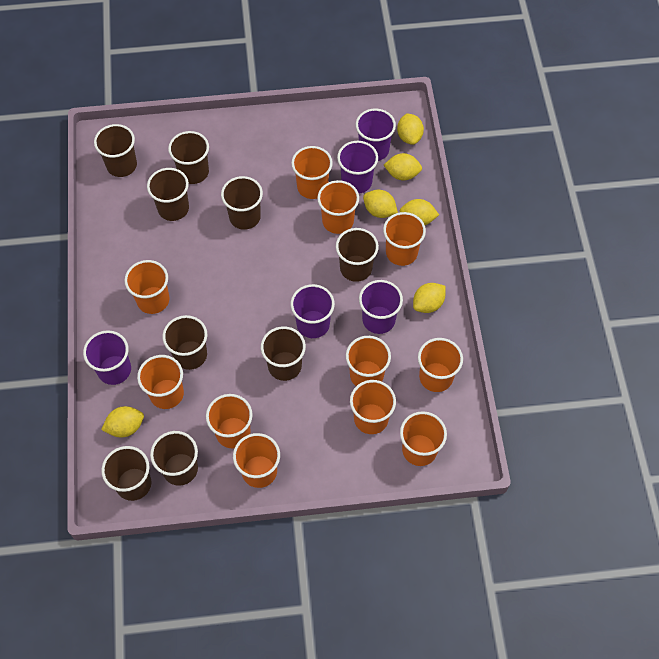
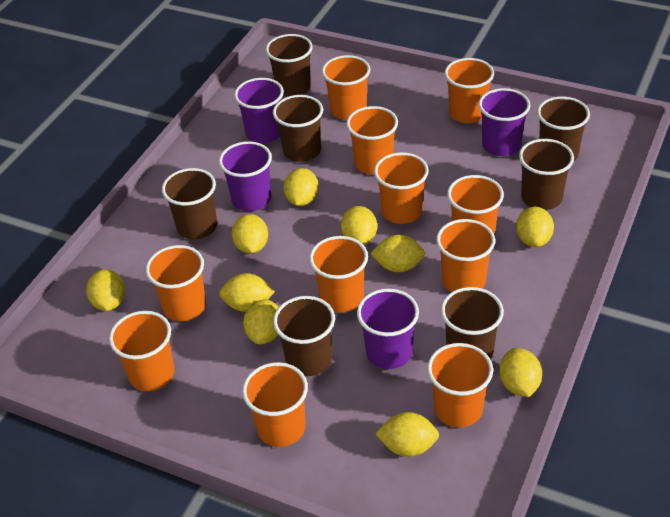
brown cup: 9 -> 7
purple cup: 5 -> 4
yellow lemon: 6 -> 10

